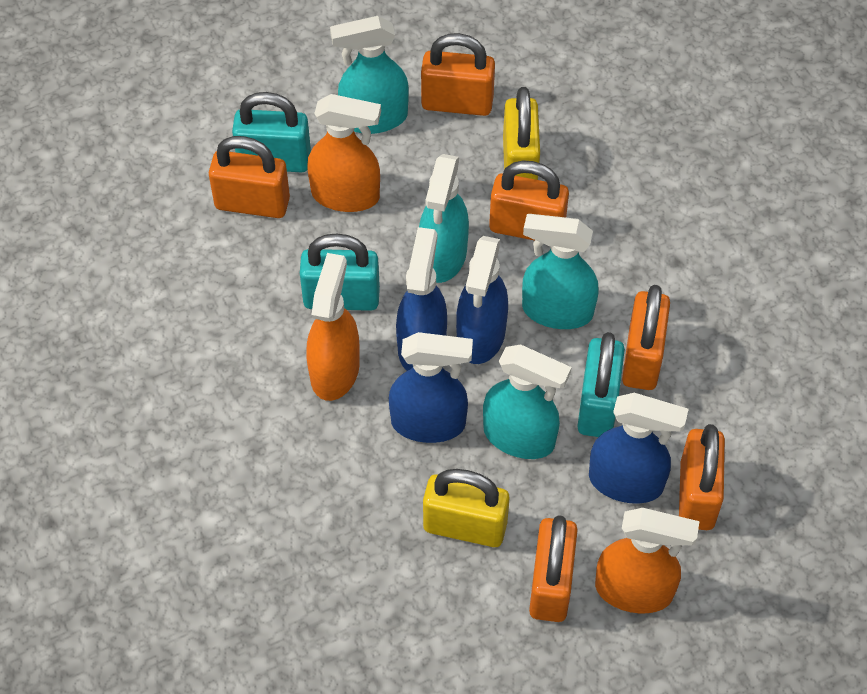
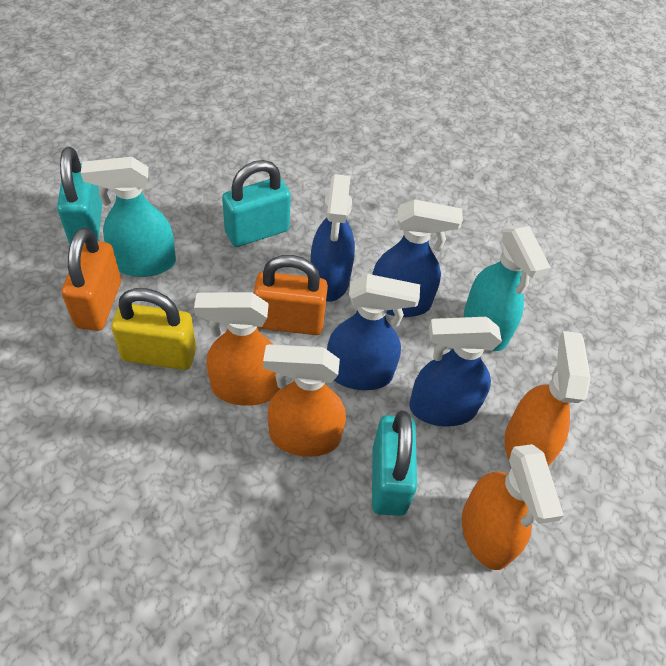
orange padlock: 6 -> 2
orange spray bottle: 3 -> 4
turquoise spray bottle: 4 -> 2
yellow padlock: 2 -> 1

